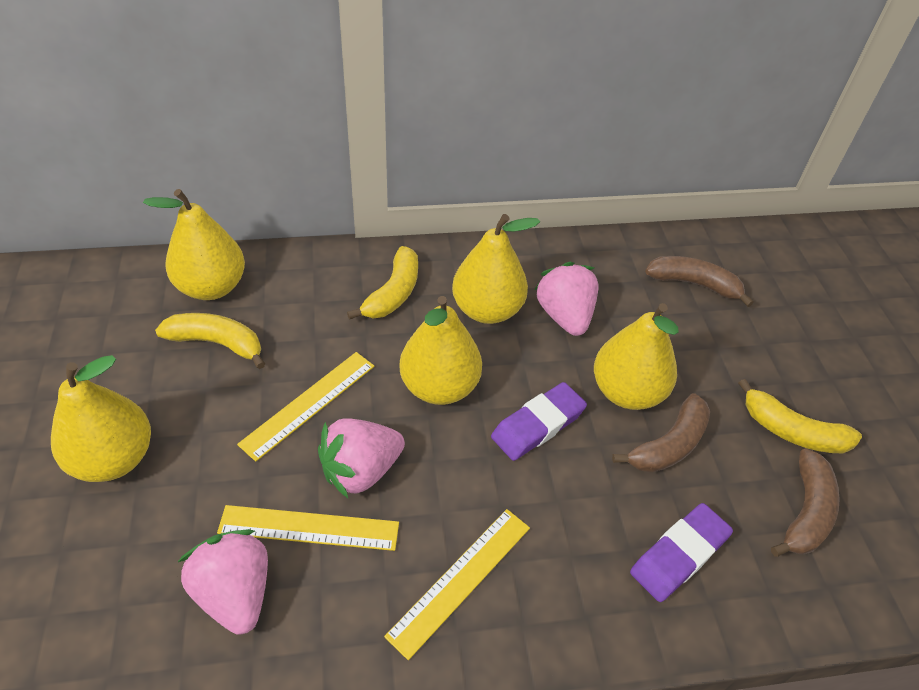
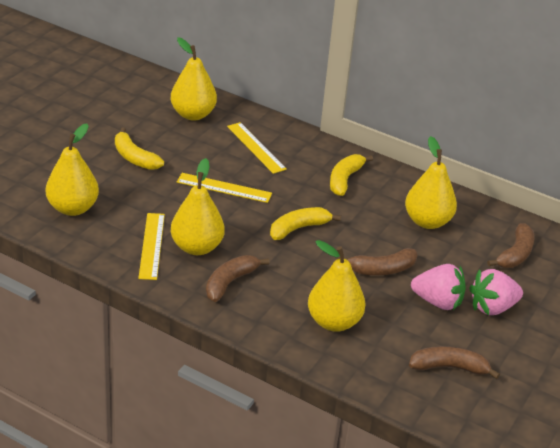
brown banana: 3 -> 4
pink strawberry: 3 -> 2
purple eraser: 2 -> 0

